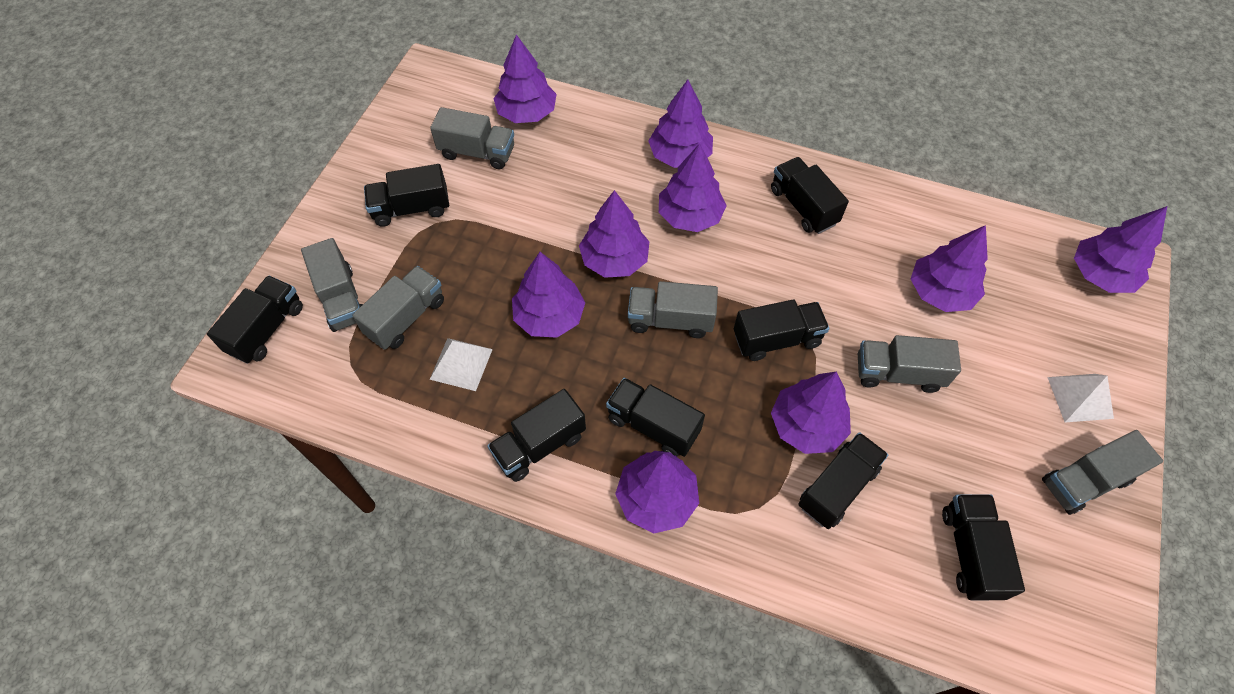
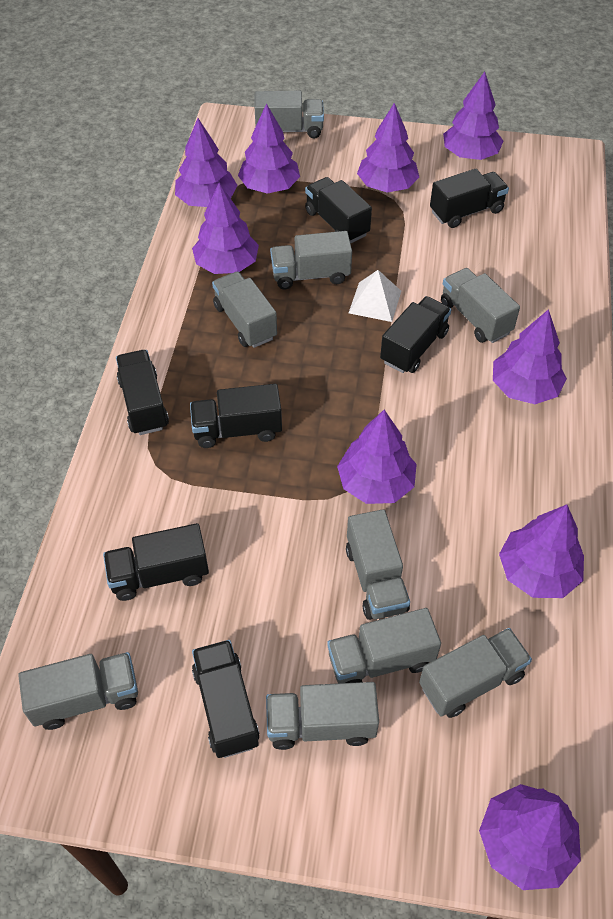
black truck: 8 -> 7
grey truck: 6 -> 9
white pyramid: 2 -> 1

